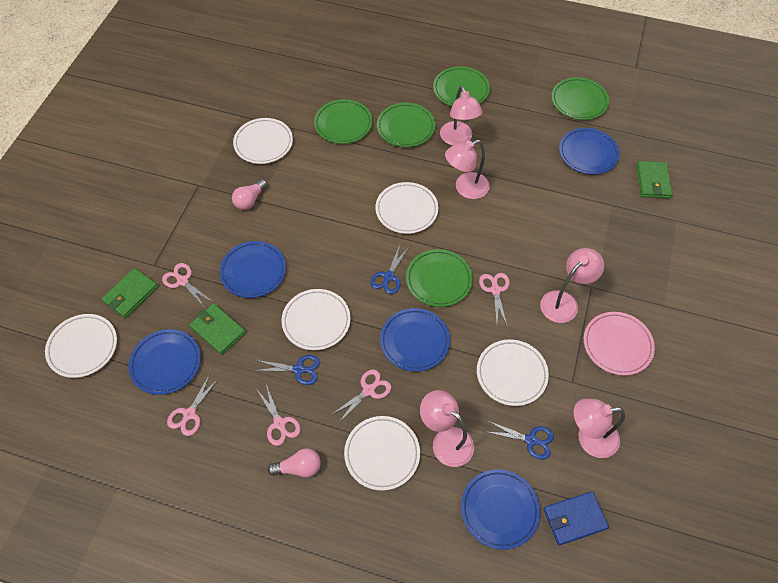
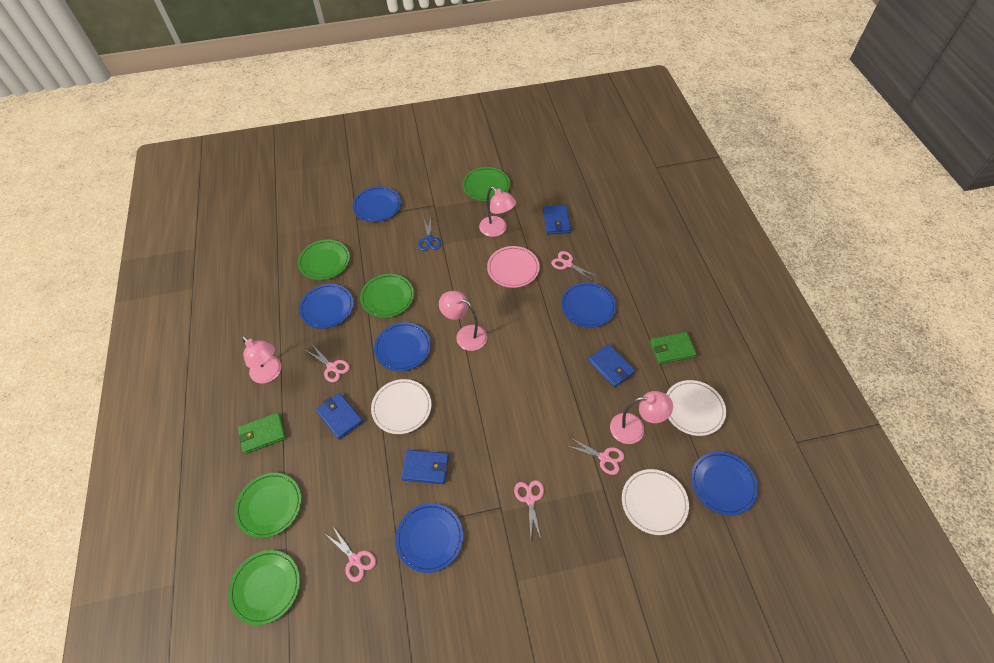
blue plate: 5 -> 6
blue scissors: 3 -> 1
blue wallet: 1 -> 4
green wallet: 3 -> 2
pink lamp: 5 -> 4
pink light bulb: 2 -> 0
white plate: 6 -> 3

